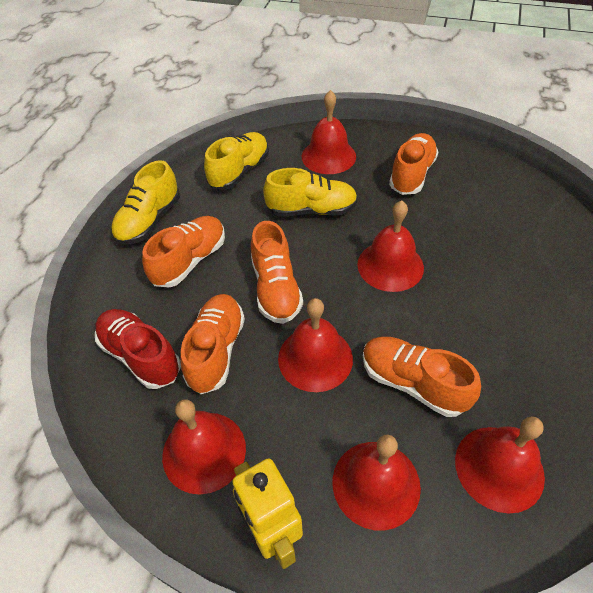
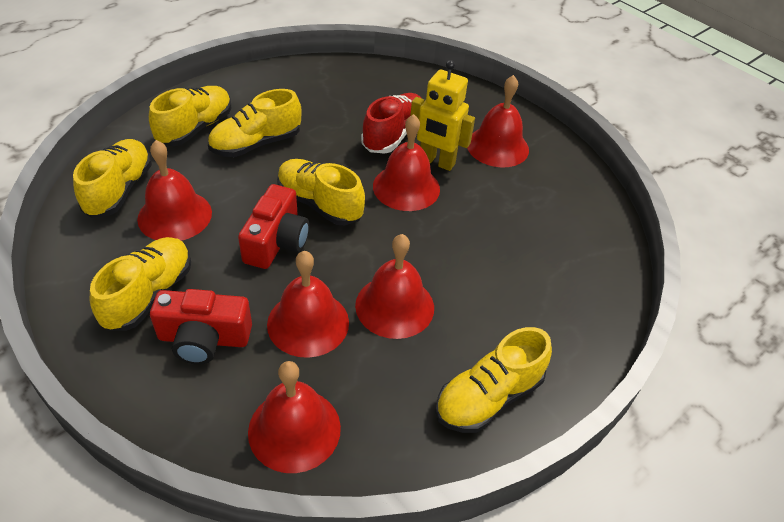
orange shoe: 5 -> 0
red camera: 0 -> 2
yellow shoe: 3 -> 6

